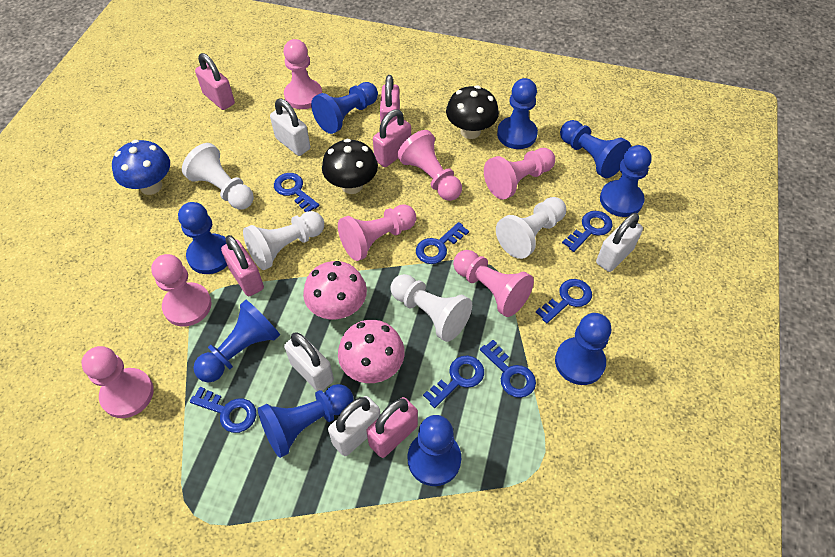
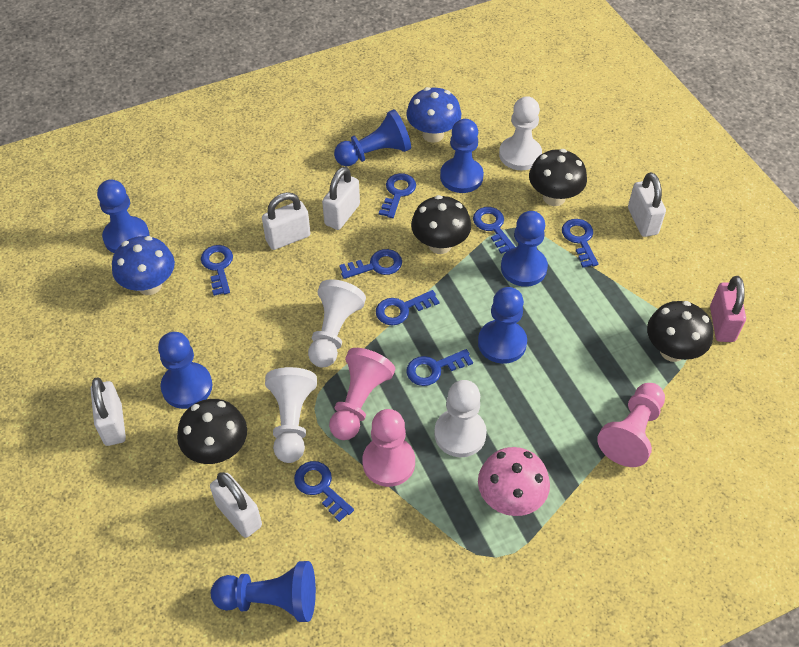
black mushroom: 2 -> 4
blue key: 7 -> 8
blue mushroom: 1 -> 2
blue pawn: 9 -> 7
pink mushroom: 2 -> 1
pink padlock: 5 -> 1
pink pawn: 7 -> 3
white padlock: 4 -> 5

